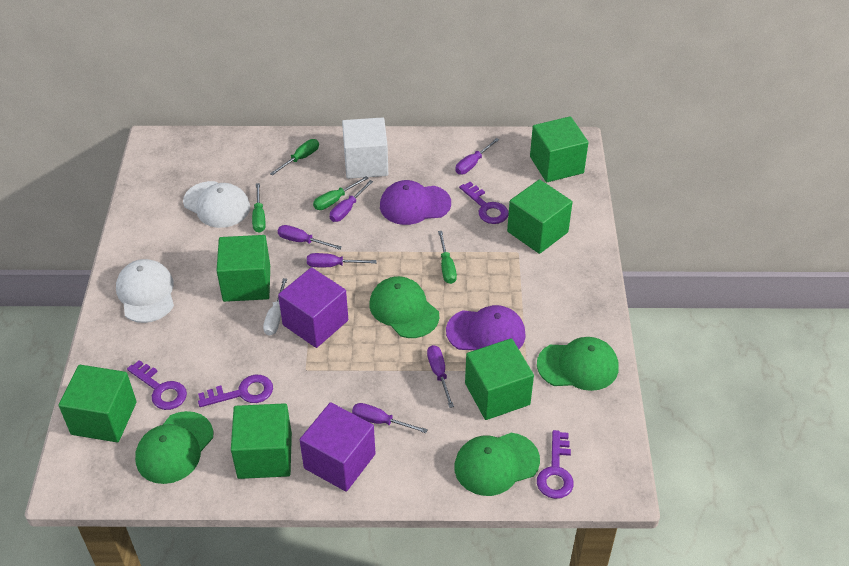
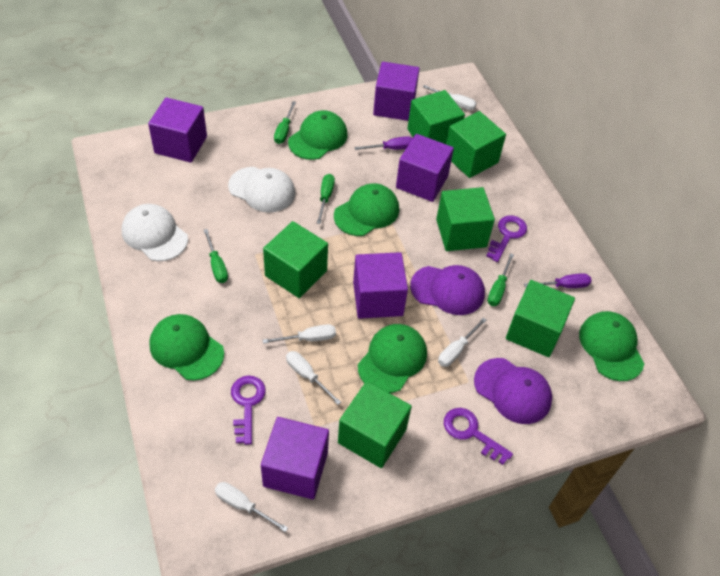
green cap: 4 -> 5
purple cube: 2 -> 5
purple key: 4 -> 3
purple screwdriver: 6 -> 2
white cube: 1 -> 0
white screwdriver: 1 -> 5

